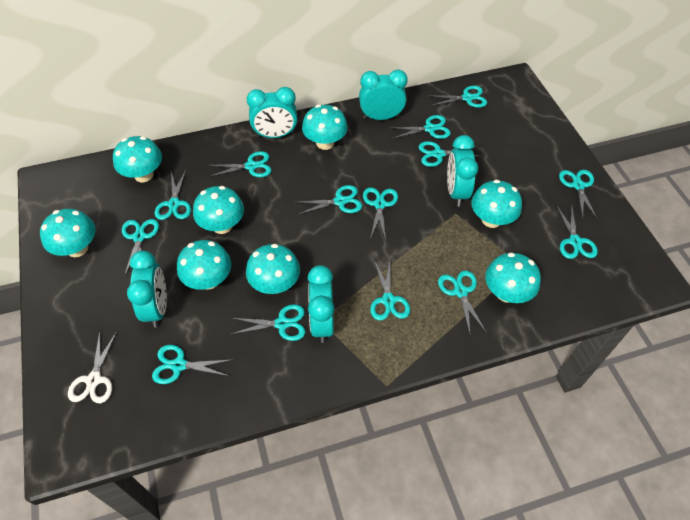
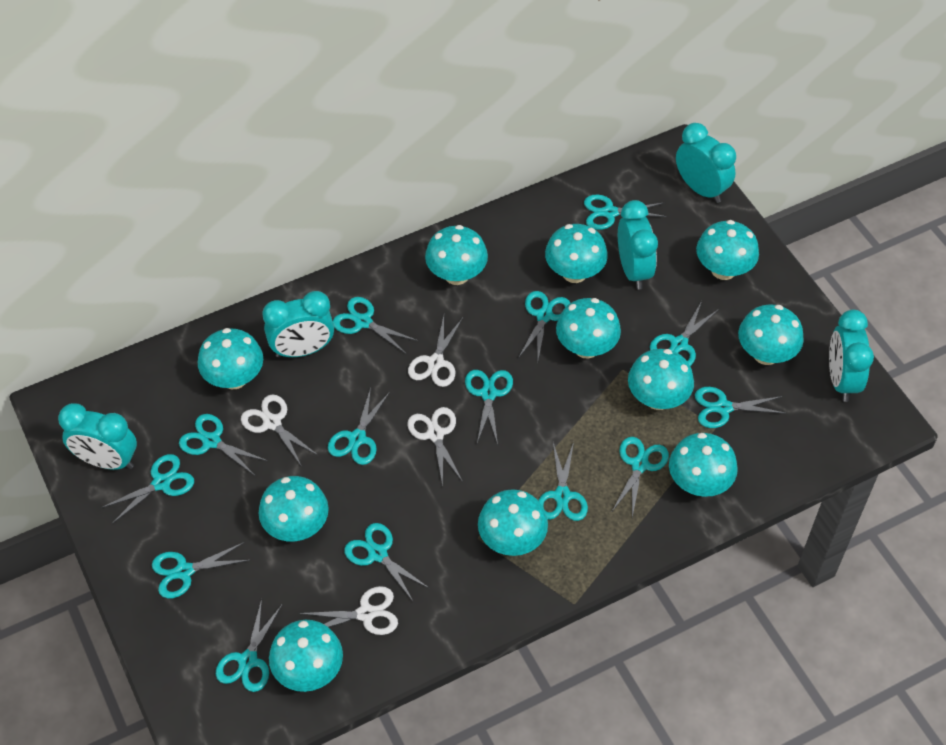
turquoise mushroom: 8 -> 11
white scissors: 1 -> 4

